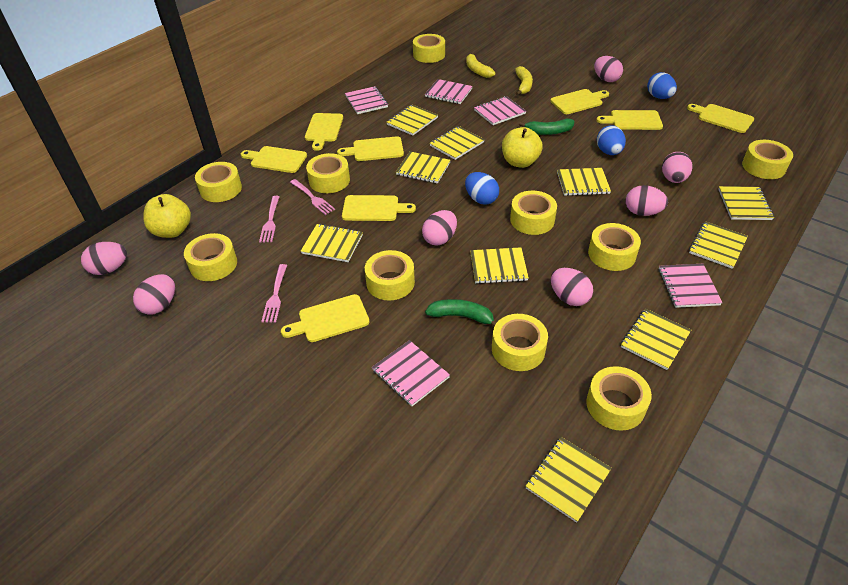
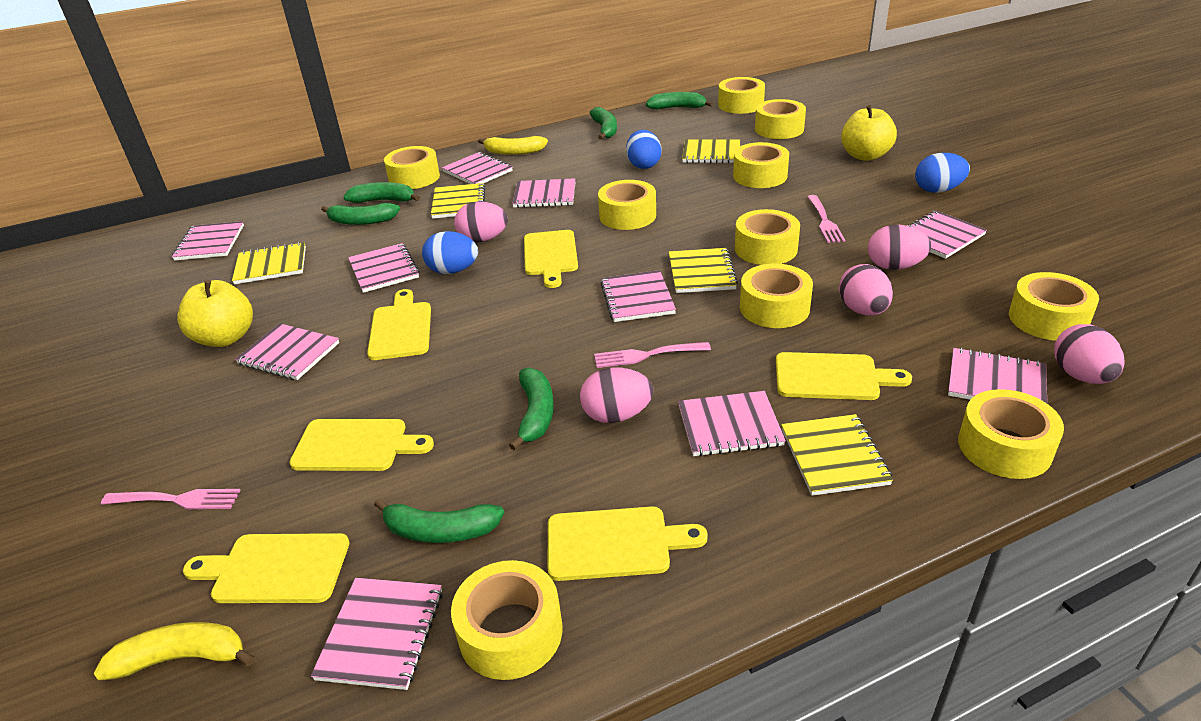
green banana: 2 -> 6
pink egg: 7 -> 5
pink notebook: 5 -> 10
yellow cutting board: 8 -> 6
yellow notebook: 10 -> 5

